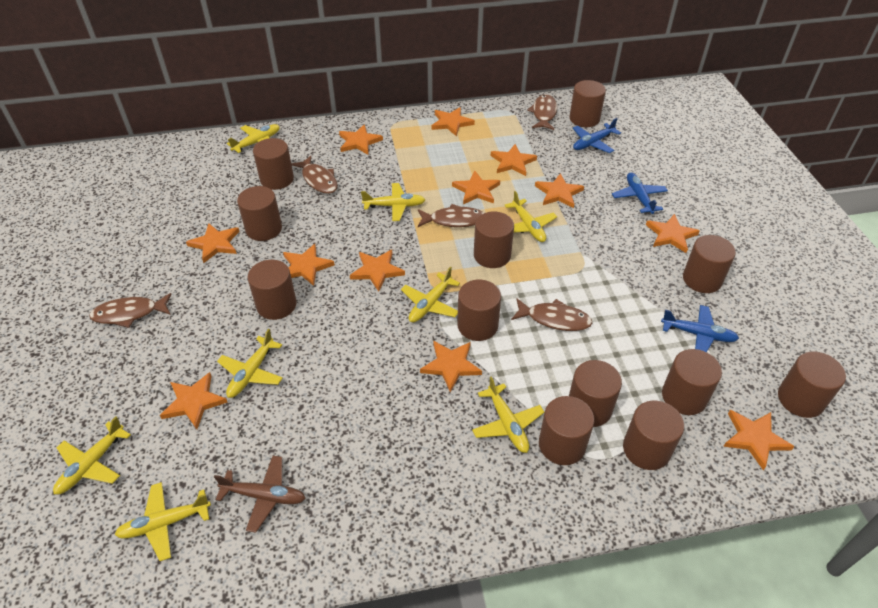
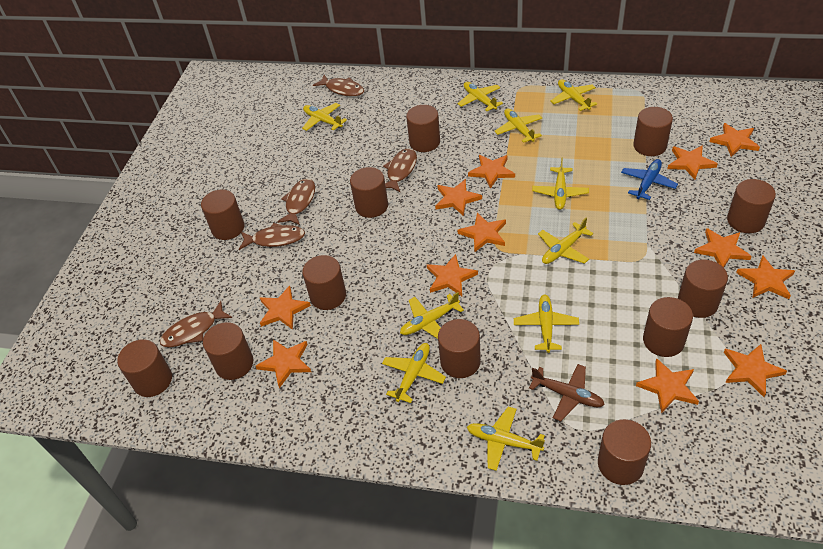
blue plane: 3 -> 1
yellow plane: 8 -> 10

